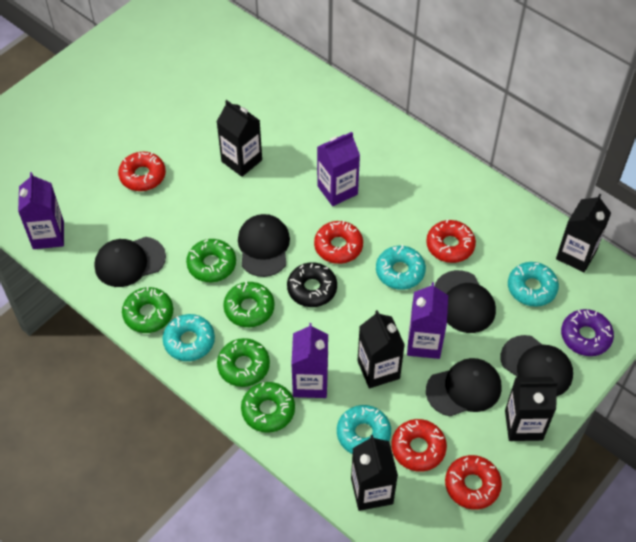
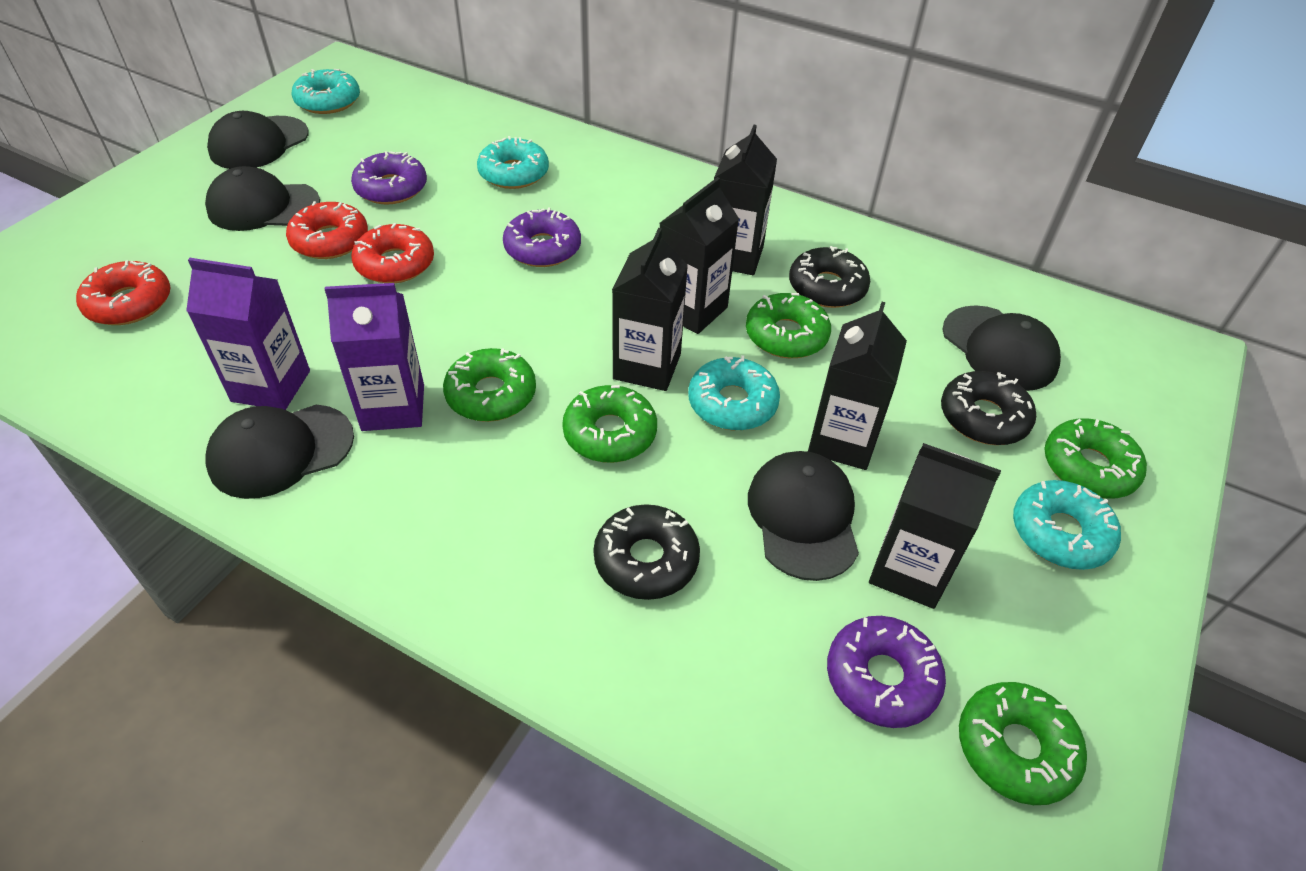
black donut: 1 -> 3
purple carton: 4 -> 2
purple donut: 1 -> 3
red donut: 5 -> 3

